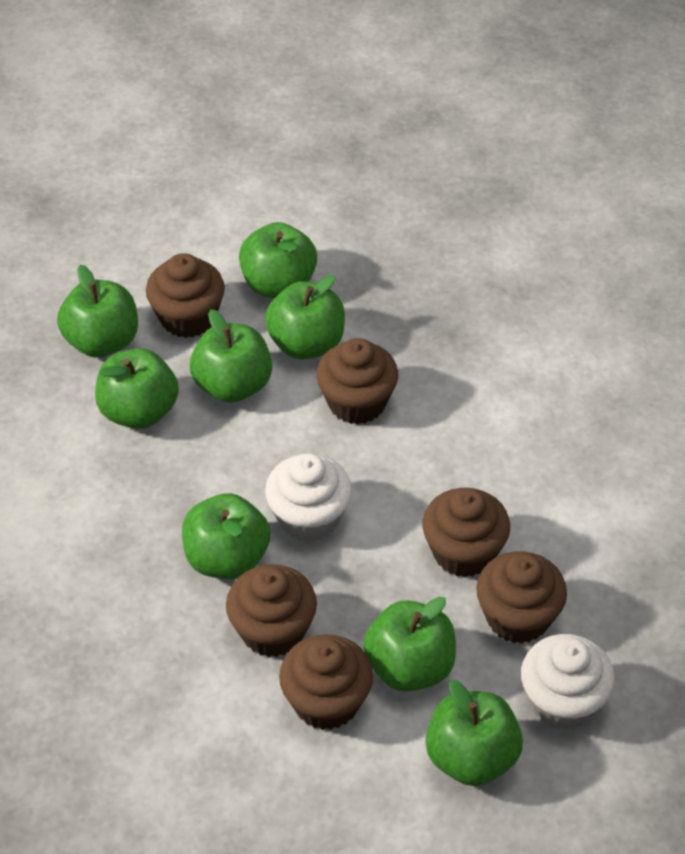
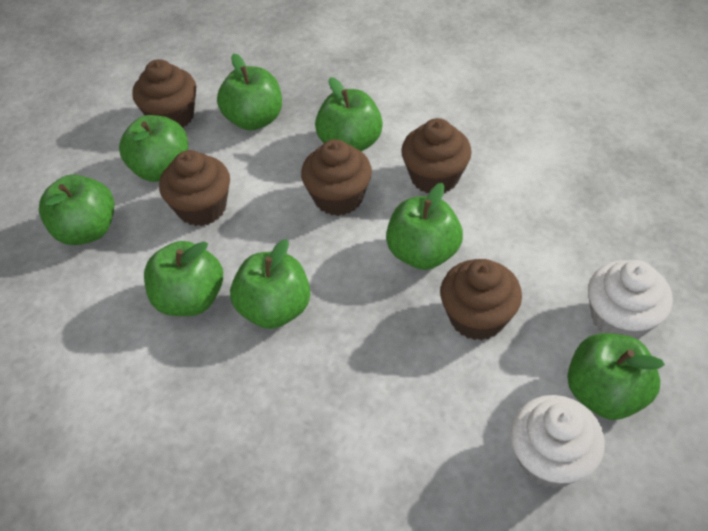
brown cupcake: 6 -> 5

